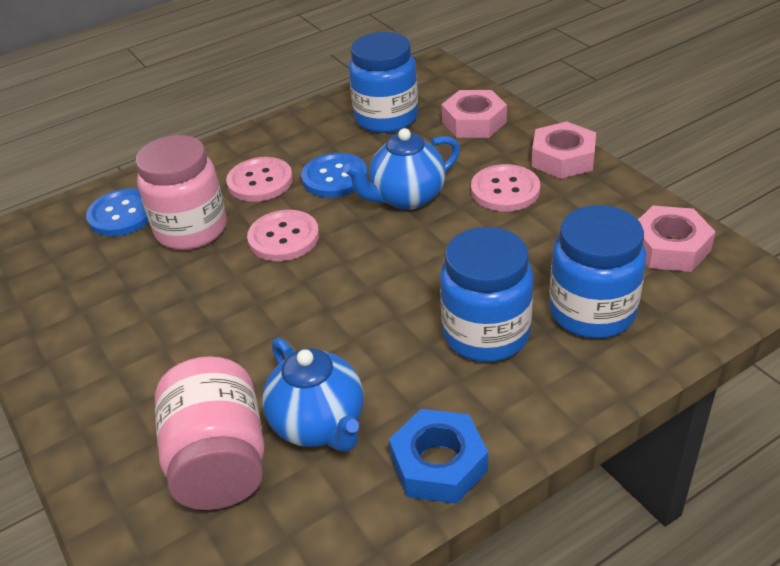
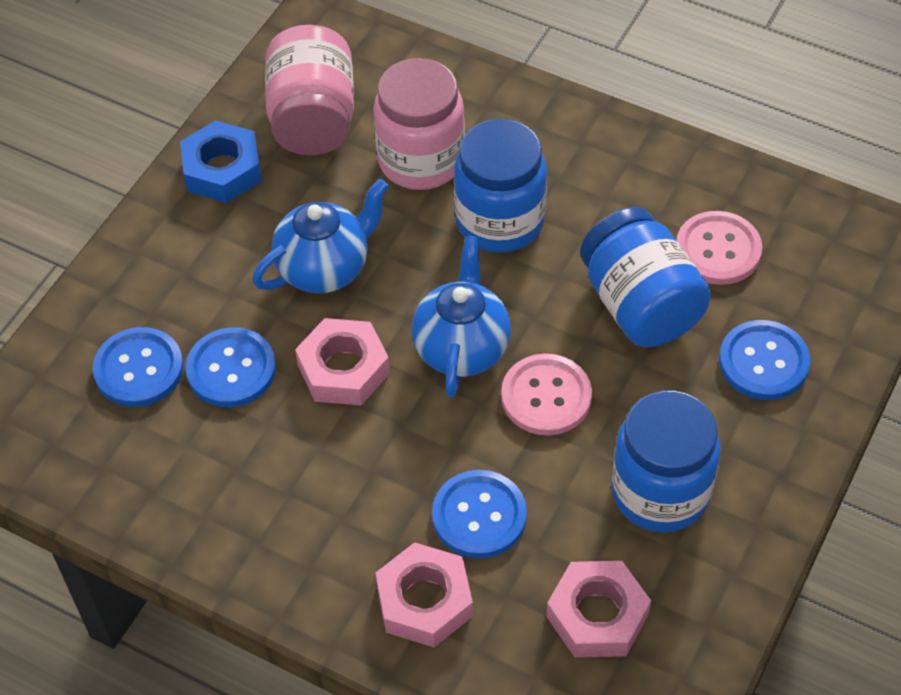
blue button: 2 -> 4
pink button: 3 -> 2

